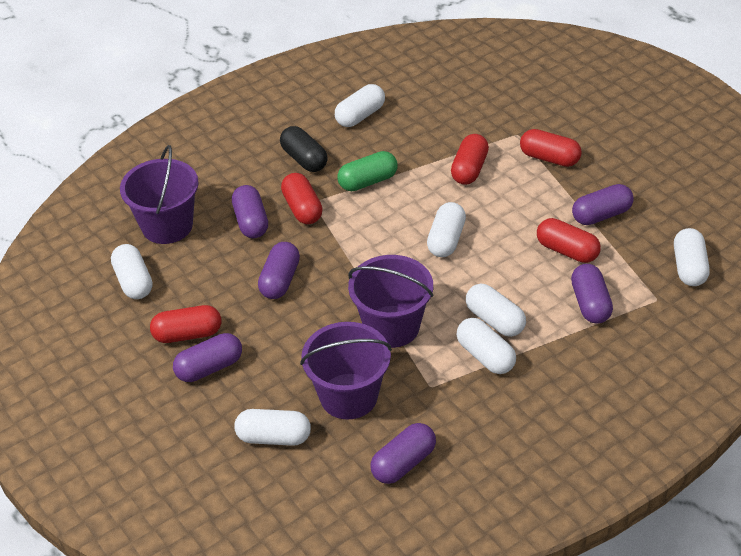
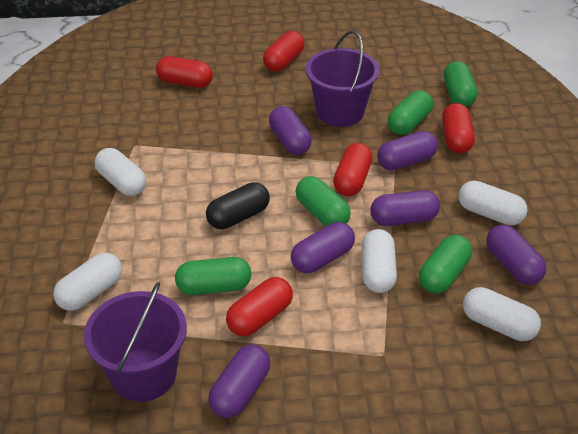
green capsule: 1 -> 5
purple bucket: 3 -> 2
white capsule: 7 -> 5

